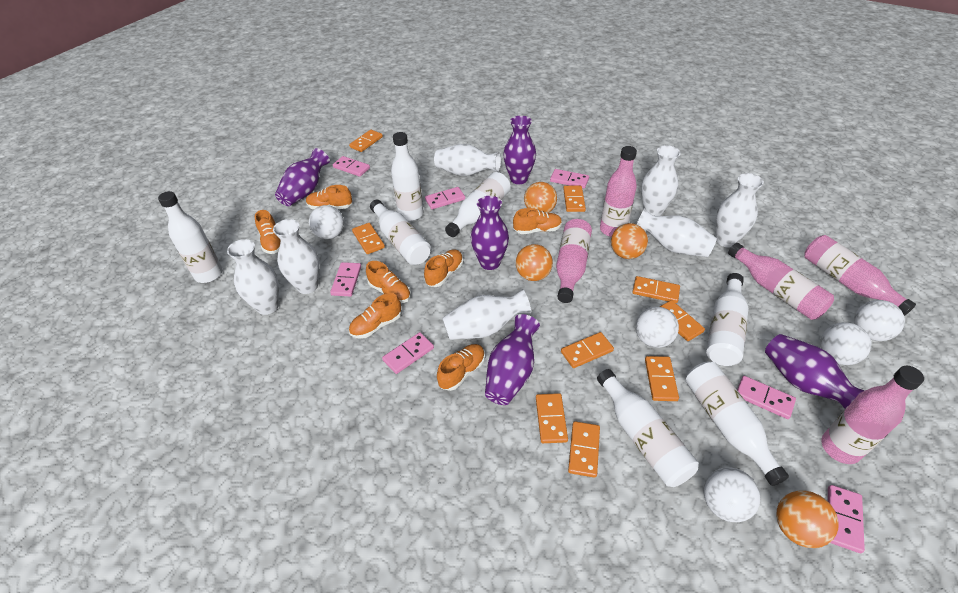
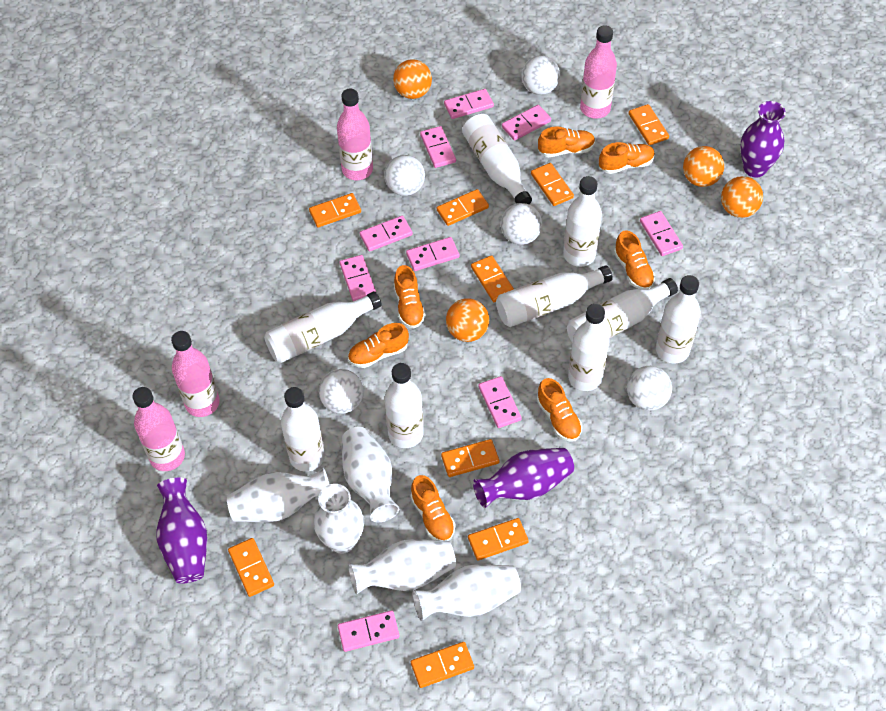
pink bottle: 5 -> 4
pink domino: 7 -> 9
purple vase: 5 -> 3
white bottle: 7 -> 9
white vase: 7 -> 5

